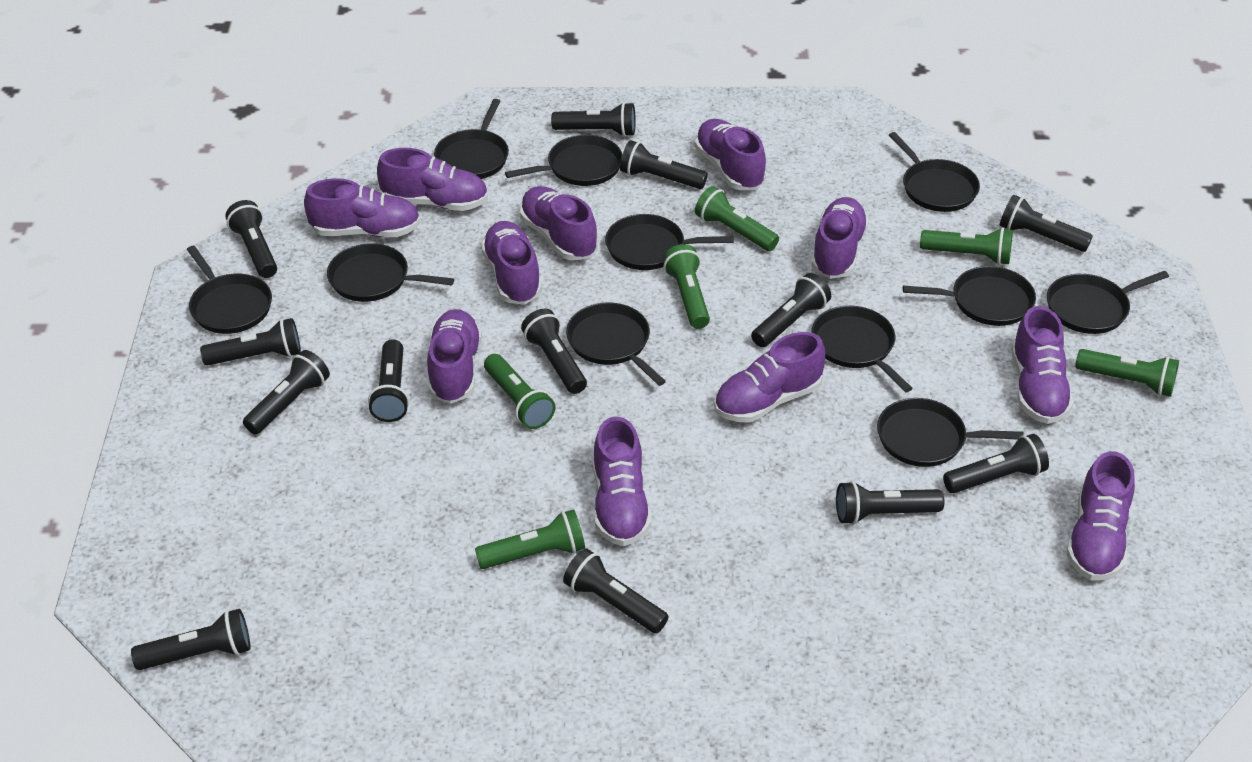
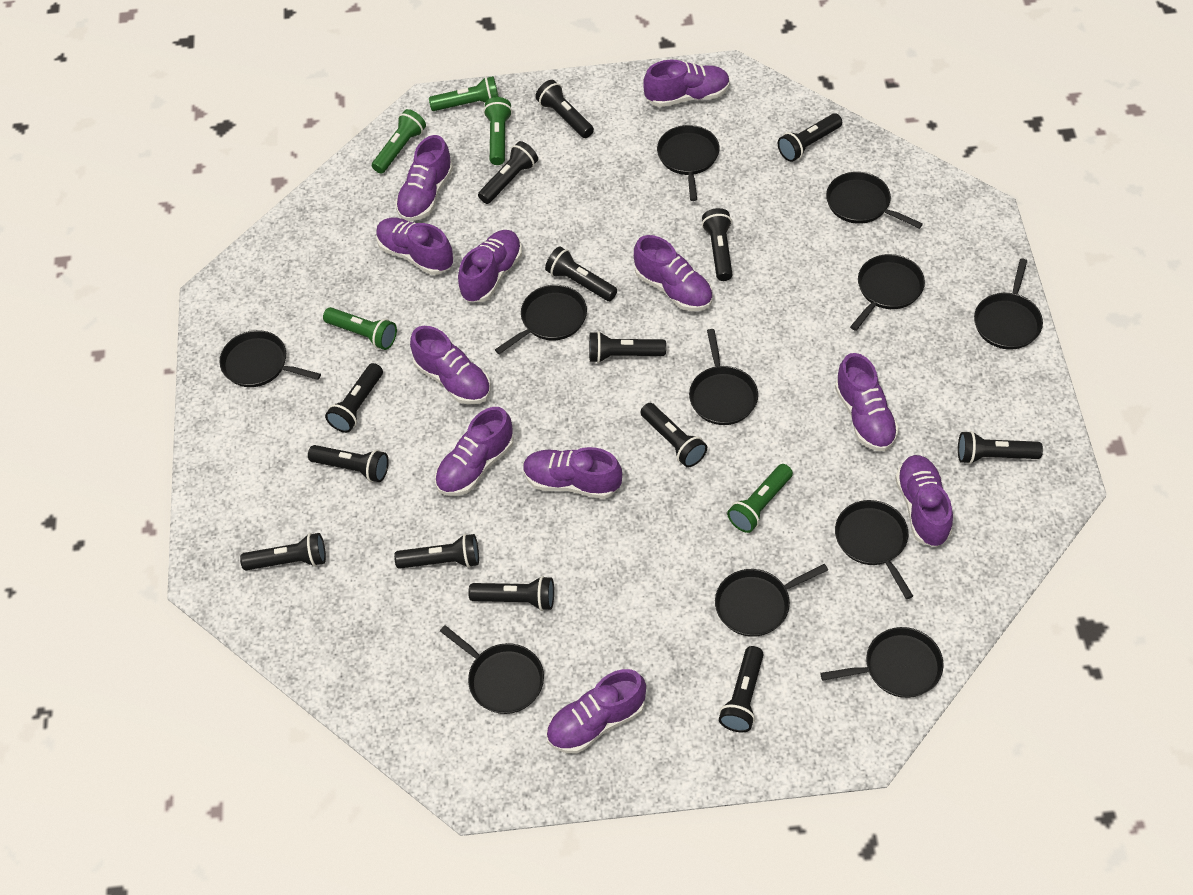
black flashlight: 13 -> 14
green flashlight: 6 -> 5

